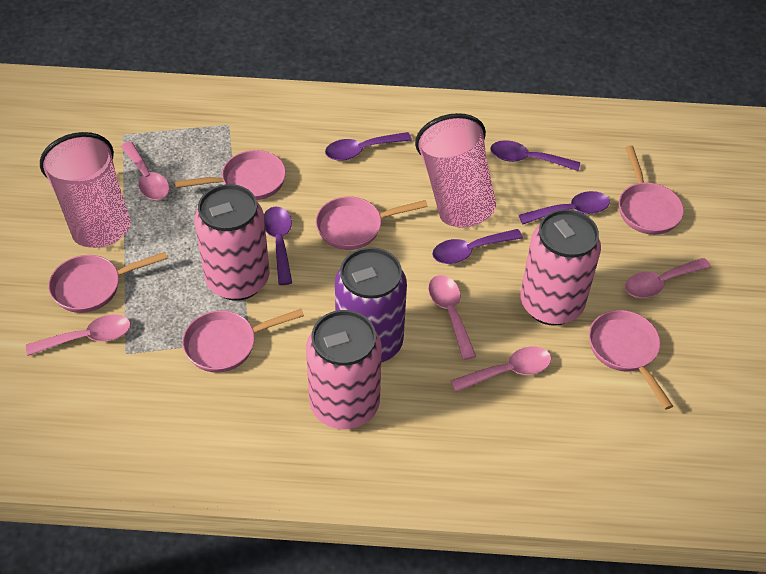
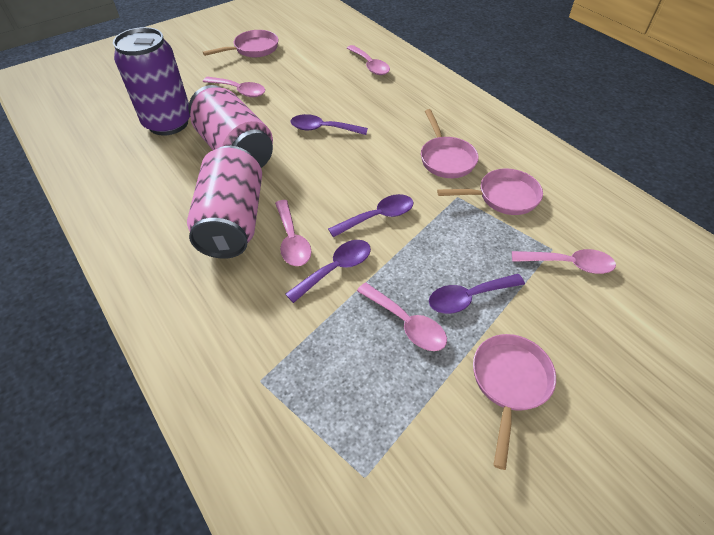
pink can: 3 -> 2
pink cup: 2 -> 0
pink pan: 6 -> 4
purple spoon: 5 -> 4

